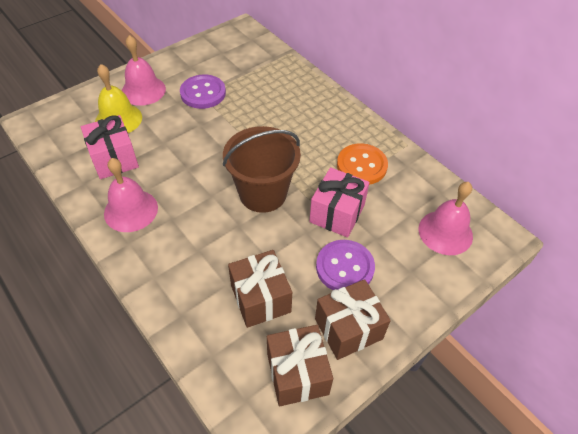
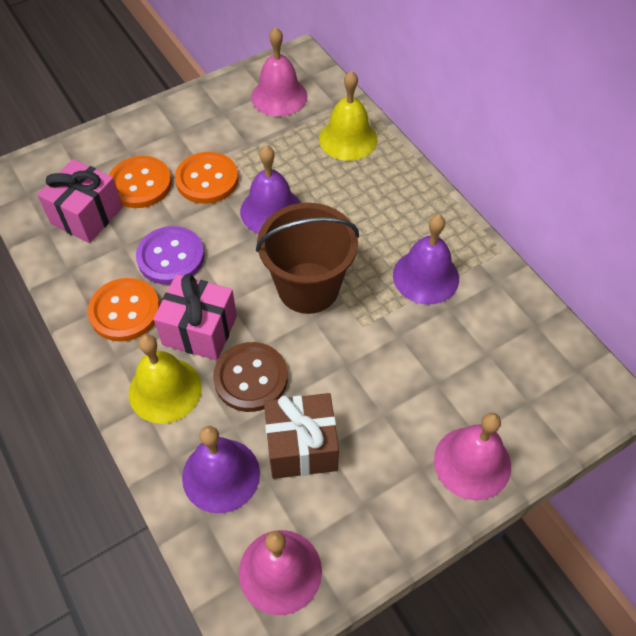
brown button: 0 -> 1
brown gift: 3 -> 1
orange button: 1 -> 3
purple bell: 0 -> 3
purple button: 2 -> 1
yellow bell: 1 -> 2

